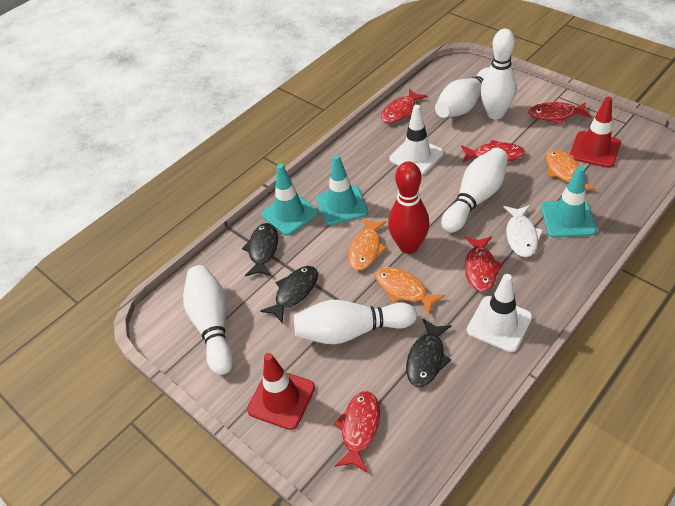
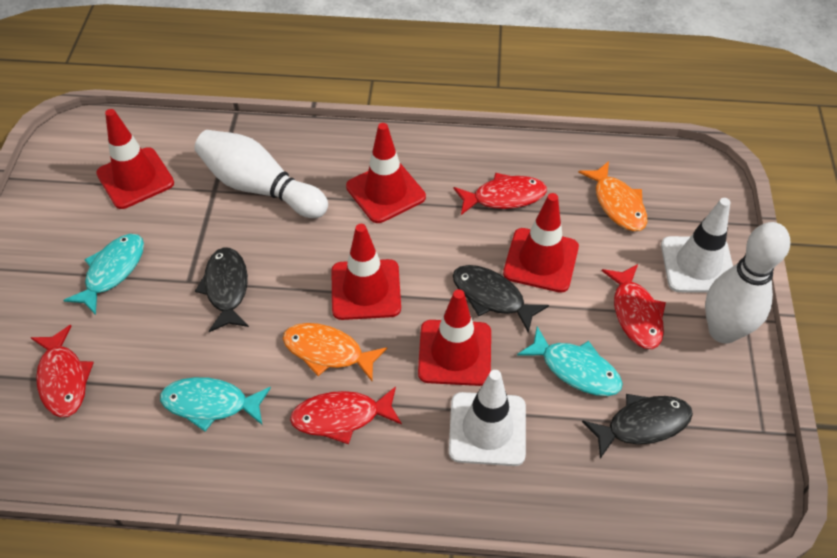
orange fish: 3 -> 2
red bowling pin: 1 -> 0
red fish: 5 -> 4
red traffic cone: 2 -> 5
turquoise fish: 0 -> 3
turquoise traffic cone: 3 -> 0
white bowling pin: 5 -> 2
white fish: 1 -> 0

